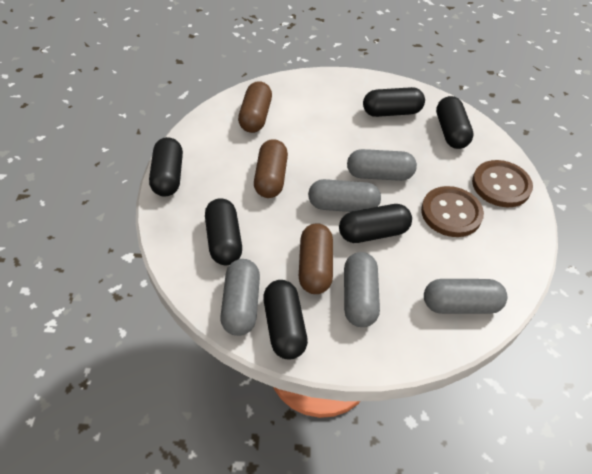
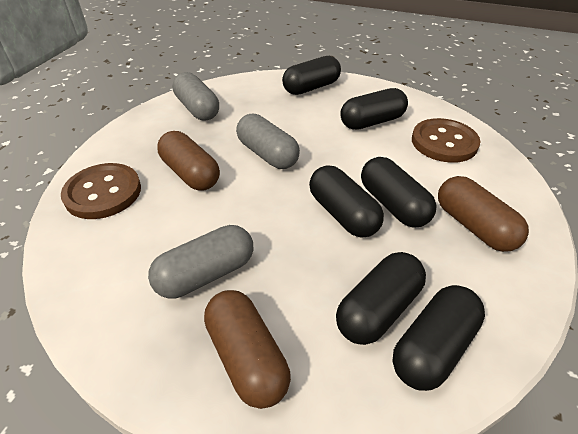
grey capsule: 5 -> 3

